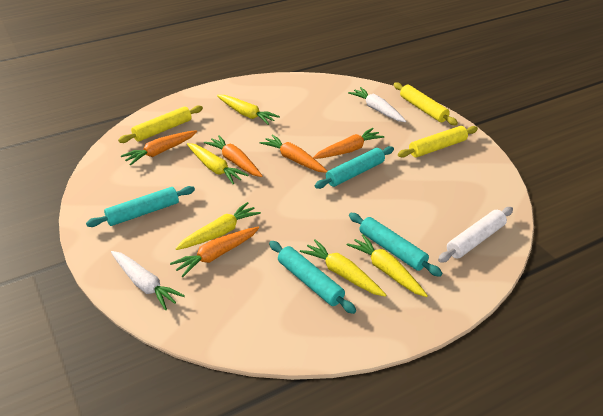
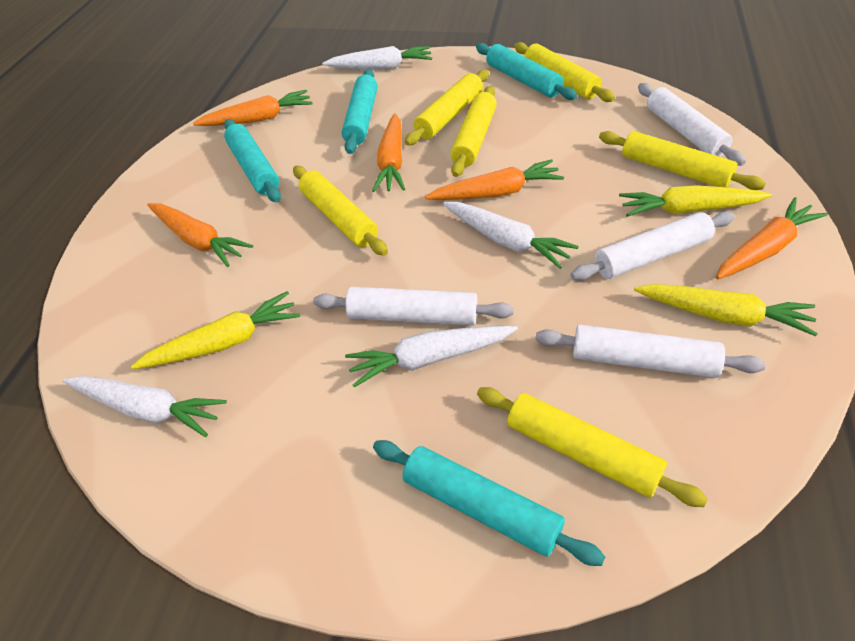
white carrot: 2 -> 4
white rolling pin: 1 -> 4
yellow carrot: 5 -> 3
yellow rolling pin: 3 -> 6

